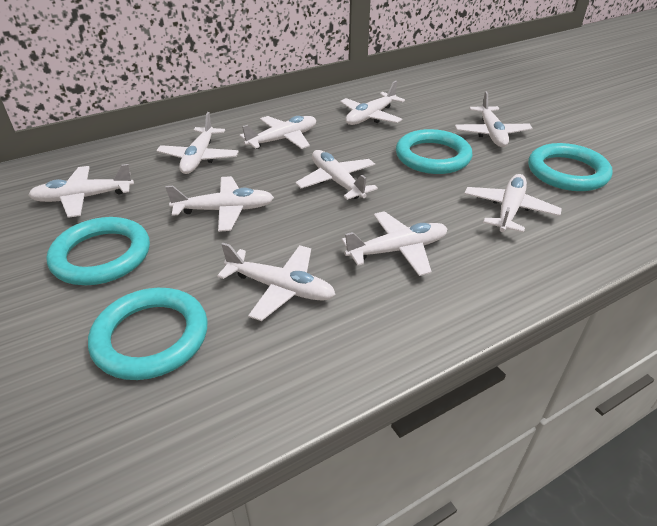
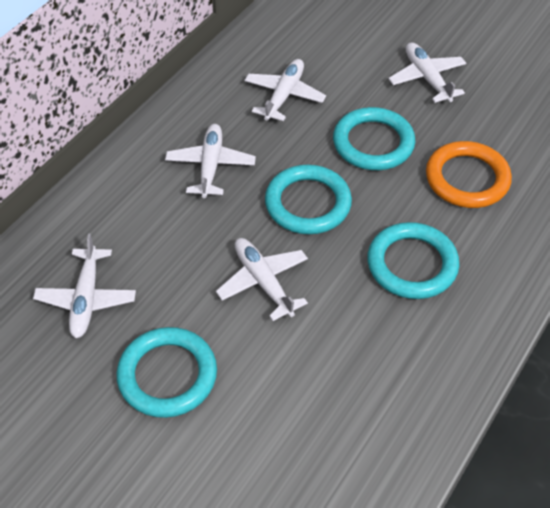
orange ring: 0 -> 1
white plane: 10 -> 5

